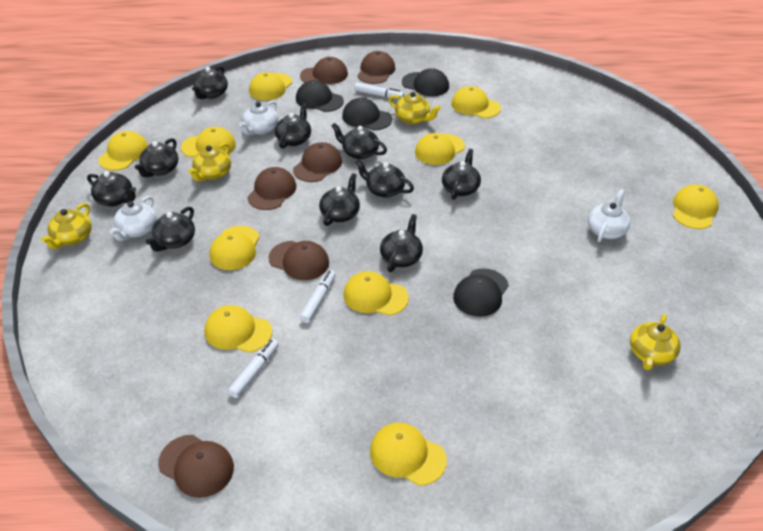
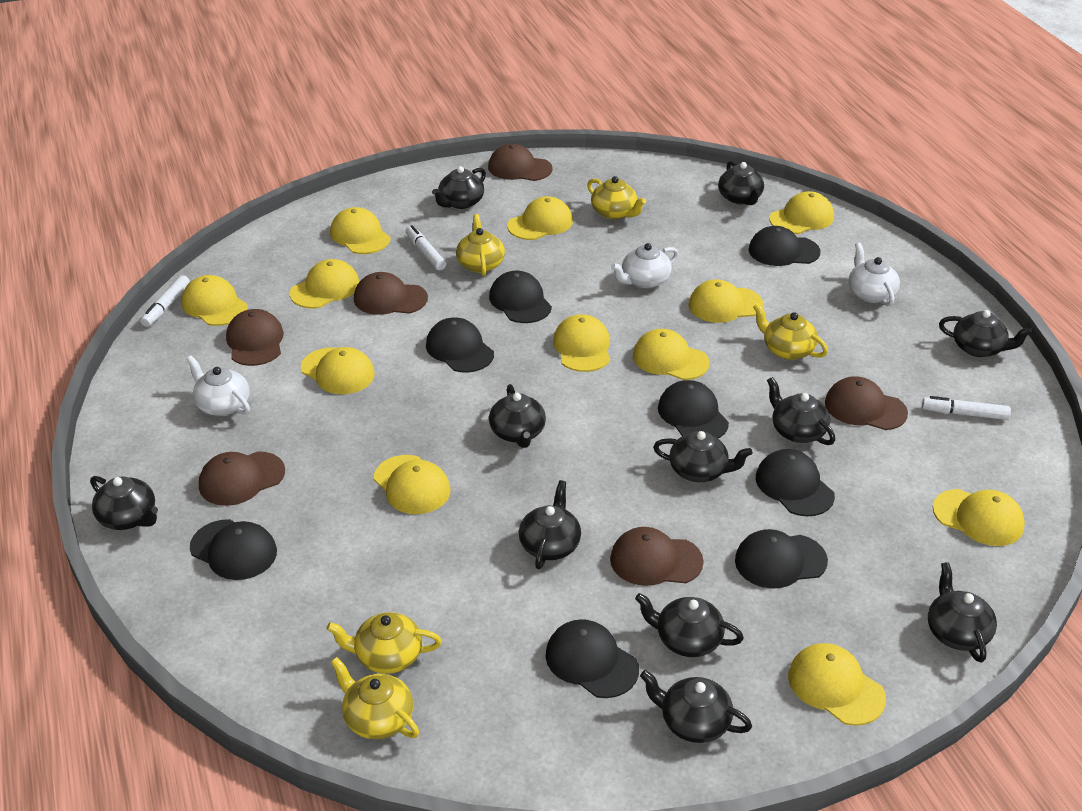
black cap: 4 -> 8
black teapot: 10 -> 11
yellow cap: 10 -> 12
yellow teapot: 4 -> 5

